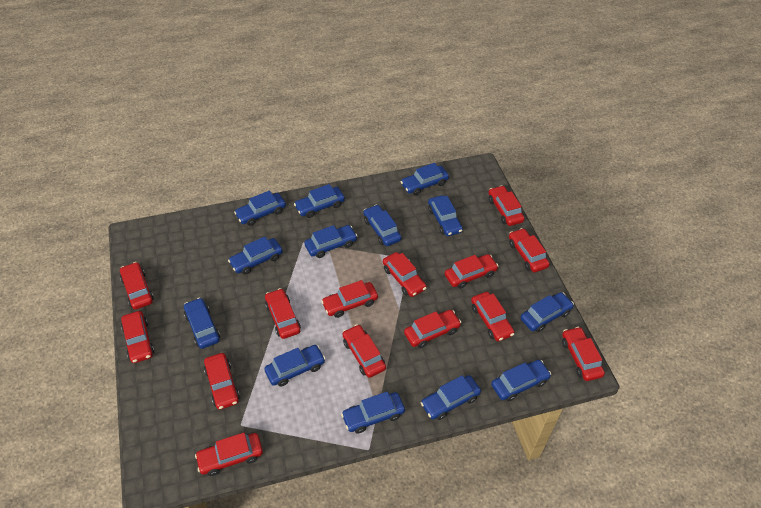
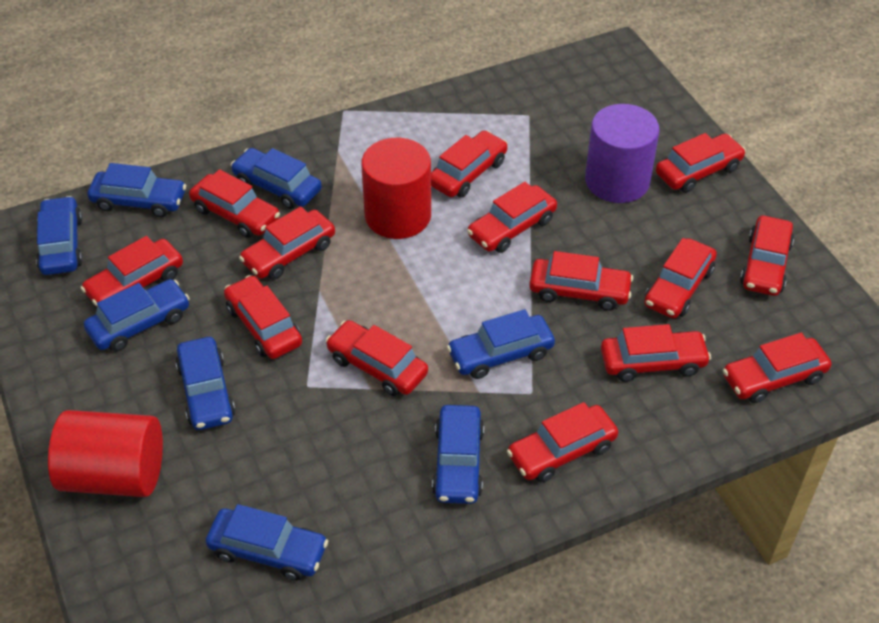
blue car: 13 -> 8
purple cylinder: 0 -> 1
red cylinder: 0 -> 2

